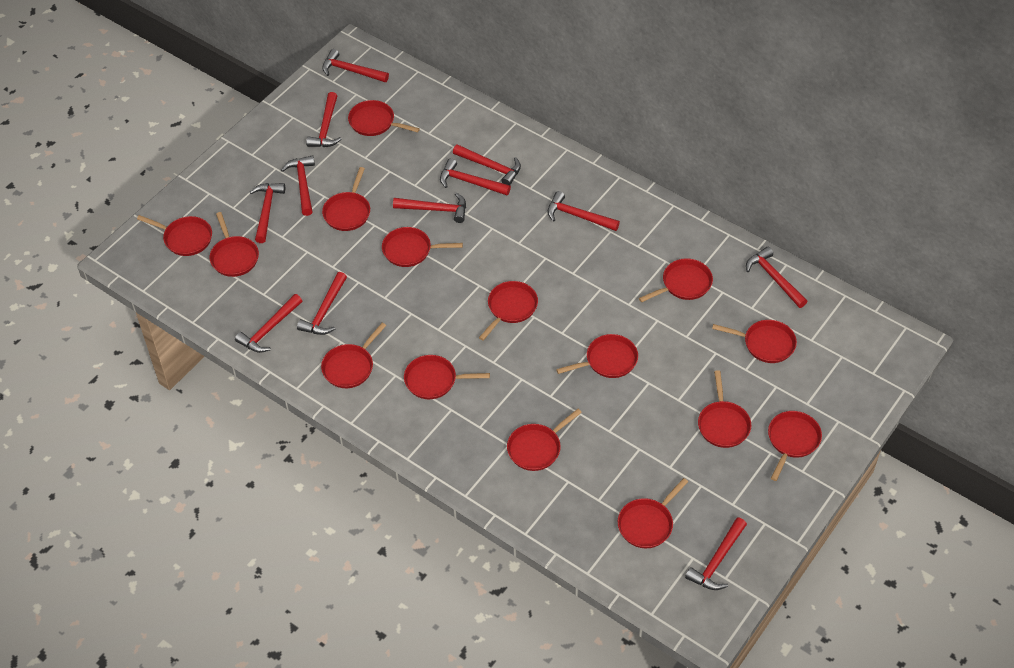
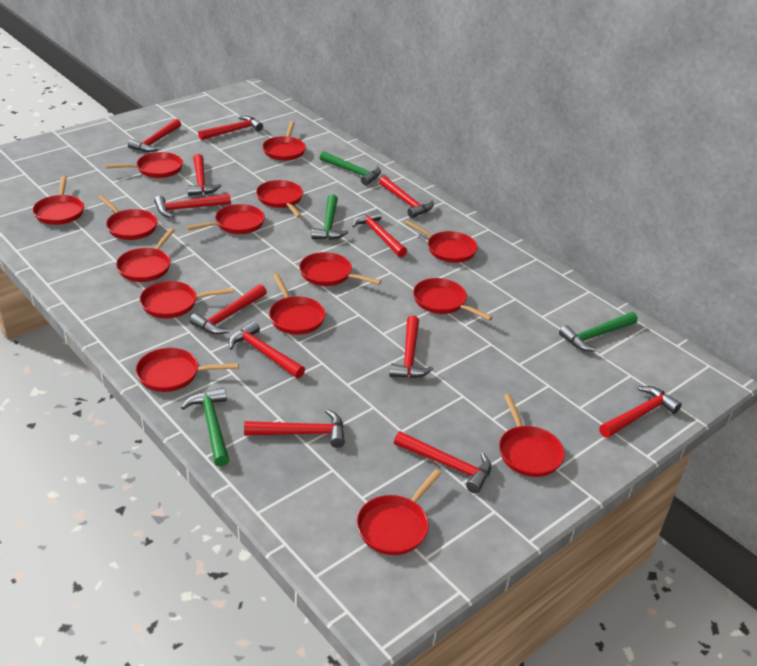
green hammer: 0 -> 4

